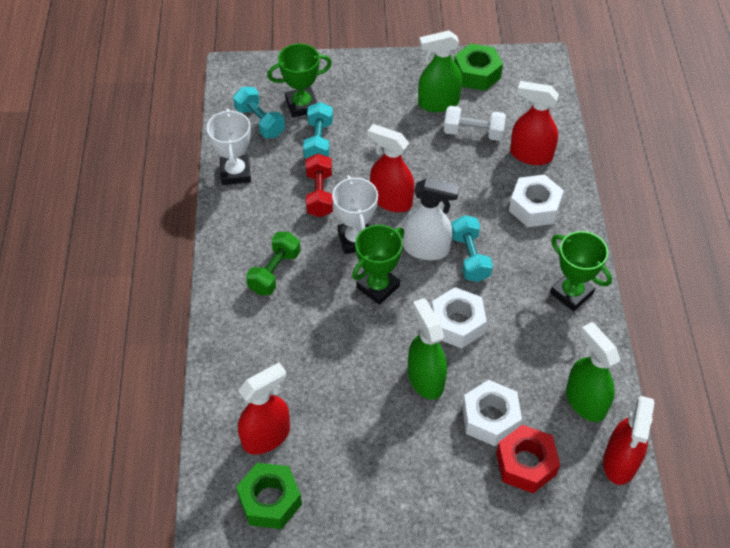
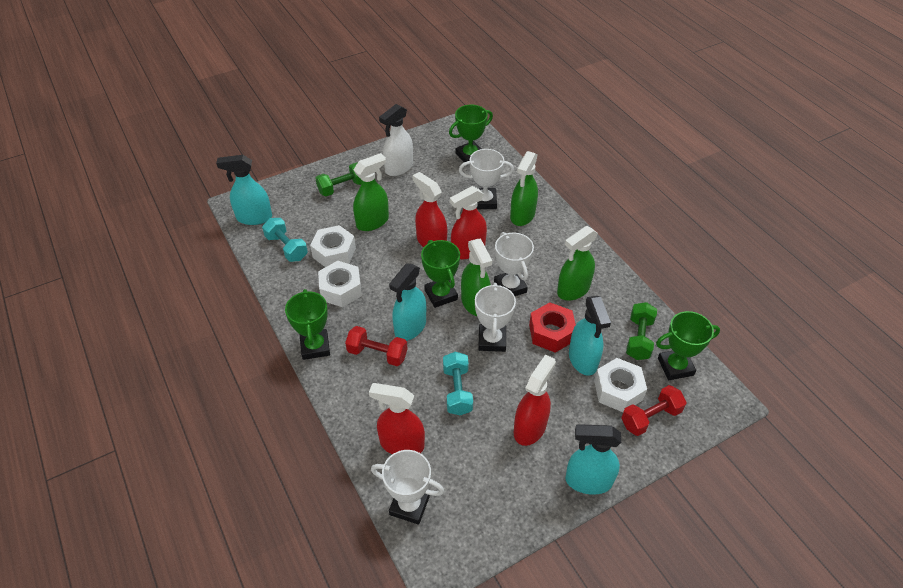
green dumbbell: 1 -> 2
green nut: 2 -> 0
green spray bottle: 3 -> 4
green trophy: 3 -> 4
red dumbbell: 1 -> 2
turquoise dumbbell: 3 -> 2
turquoise spray bottle: 0 -> 4
white dumbbell: 1 -> 0
white trophy: 2 -> 4

